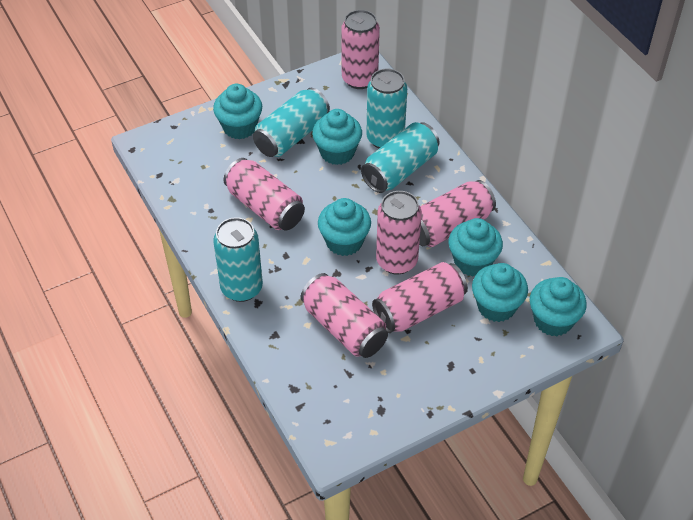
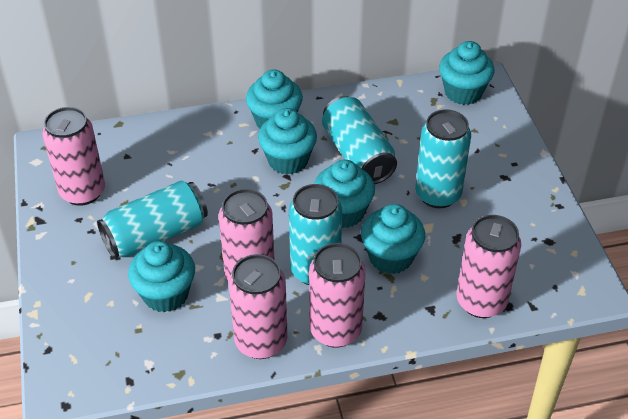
pink can: 6 -> 5

